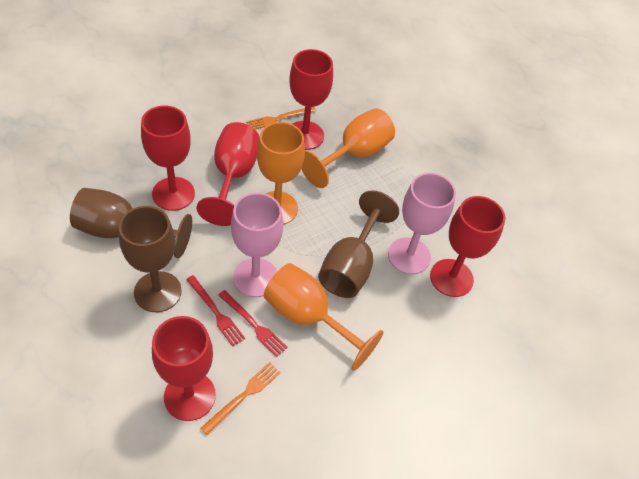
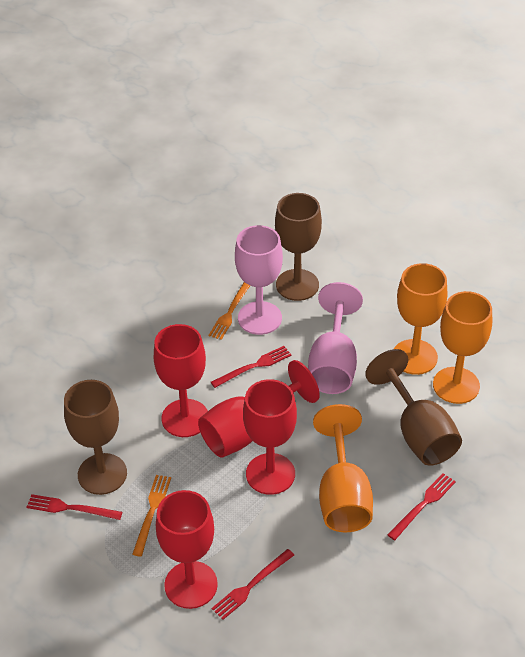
red fork: 2 -> 4
red goblet: 5 -> 4

